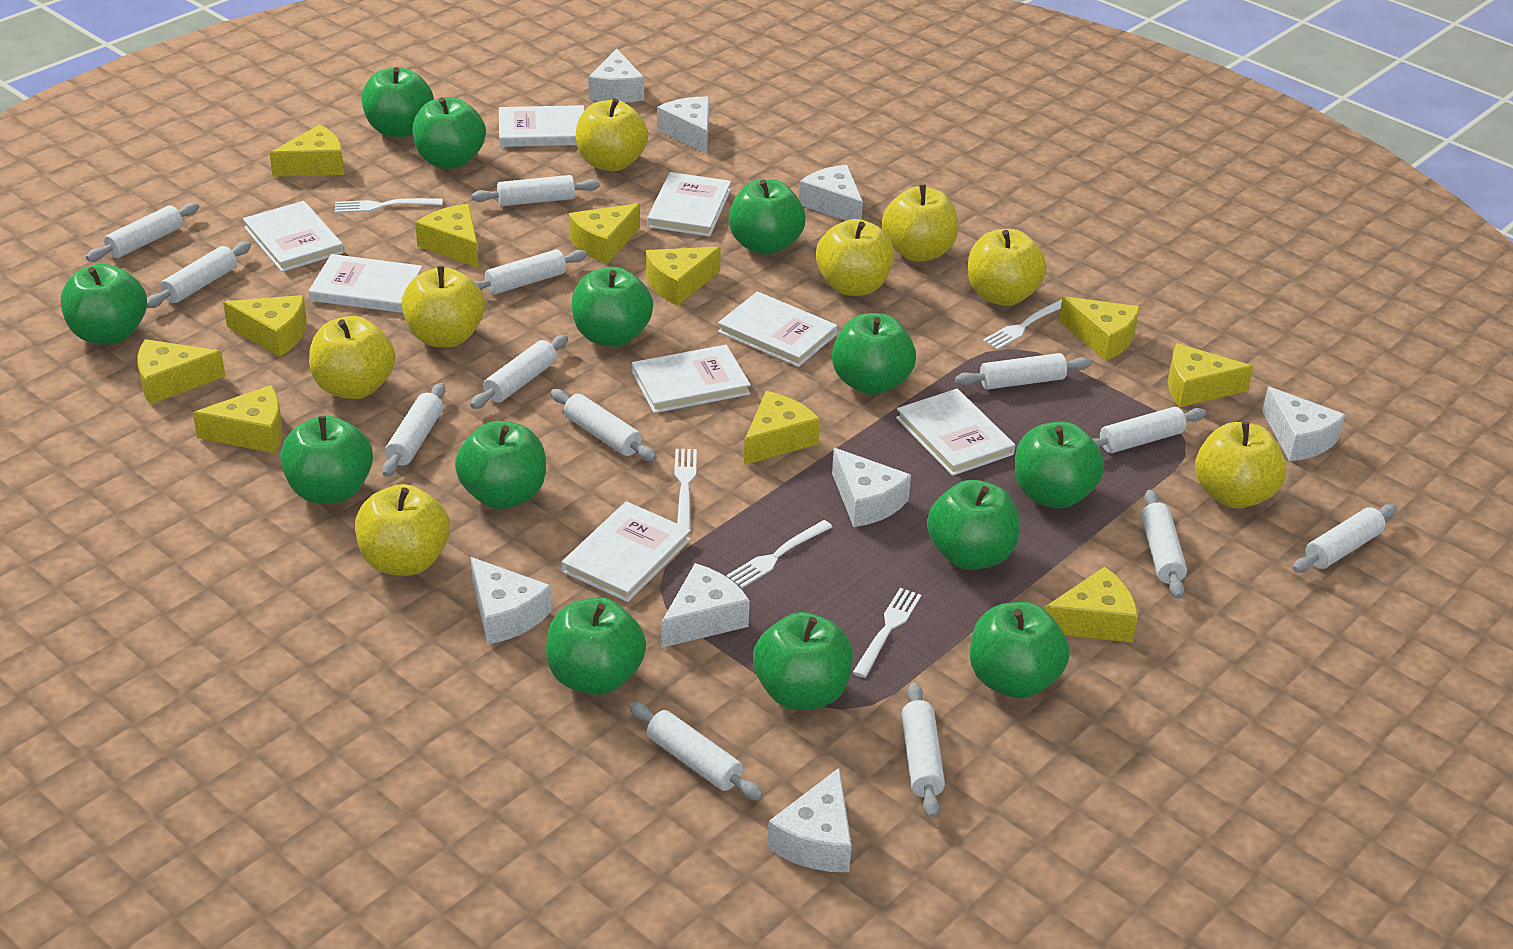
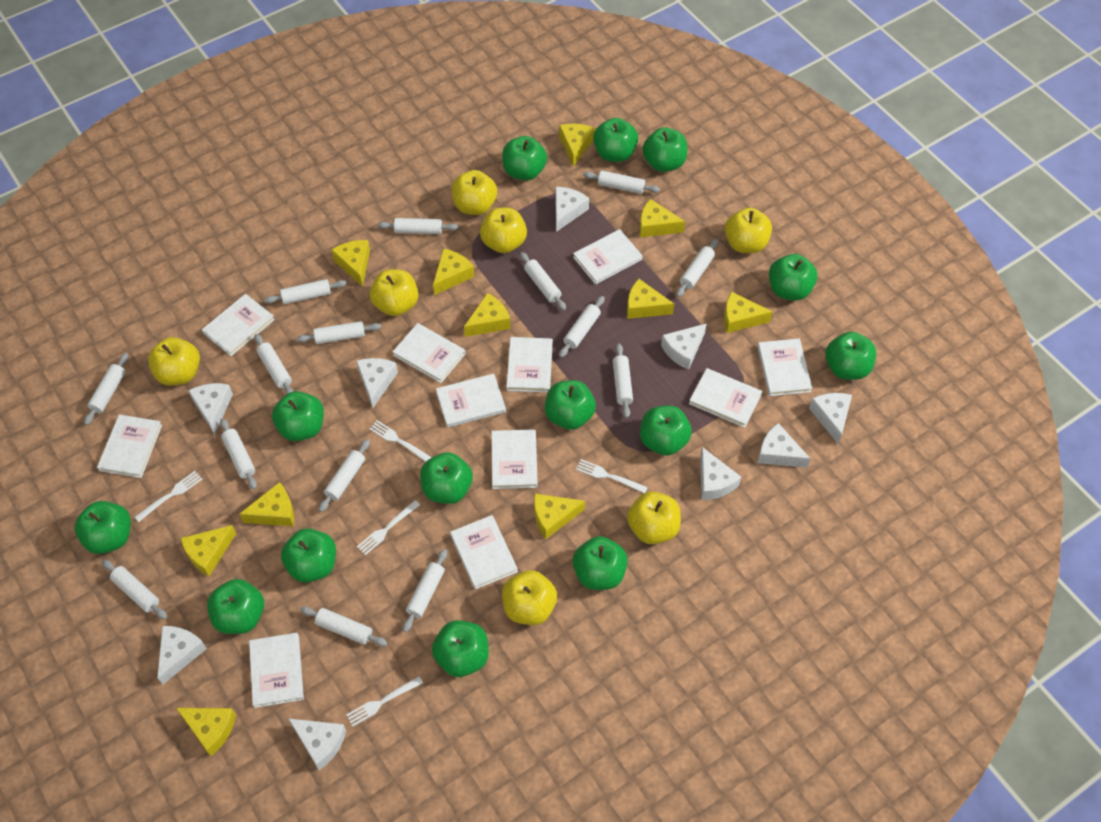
green apple: 13 -> 14
white book: 8 -> 11
white cheese: 8 -> 9
white rolling pin: 13 -> 15
yellow apple: 8 -> 7

